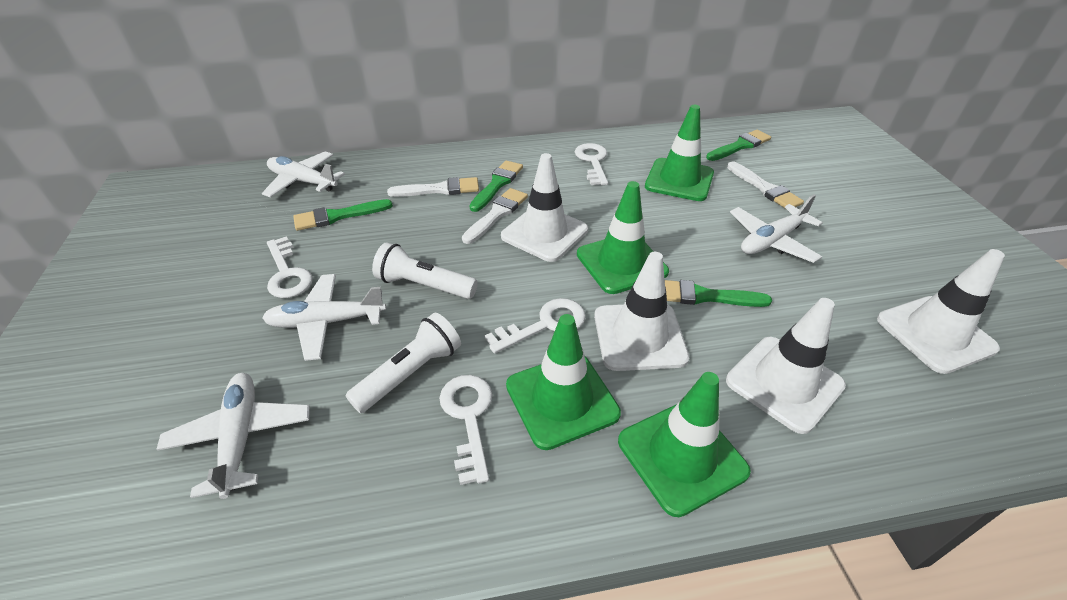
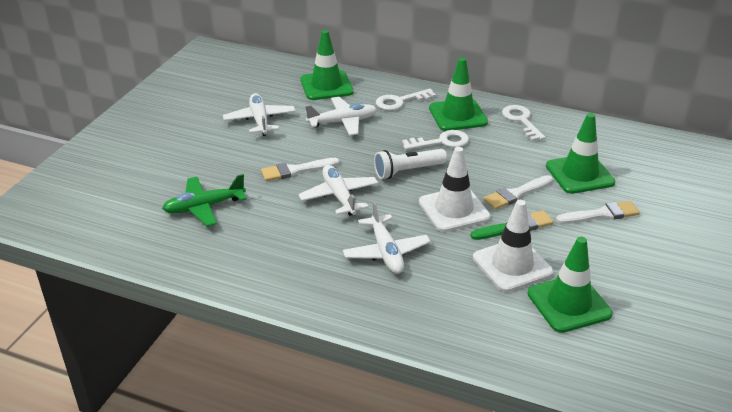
green brush: 4 -> 1
green plane: 0 -> 1
white flashlight: 2 -> 1
white key: 4 -> 3
white traffic cone: 4 -> 2

